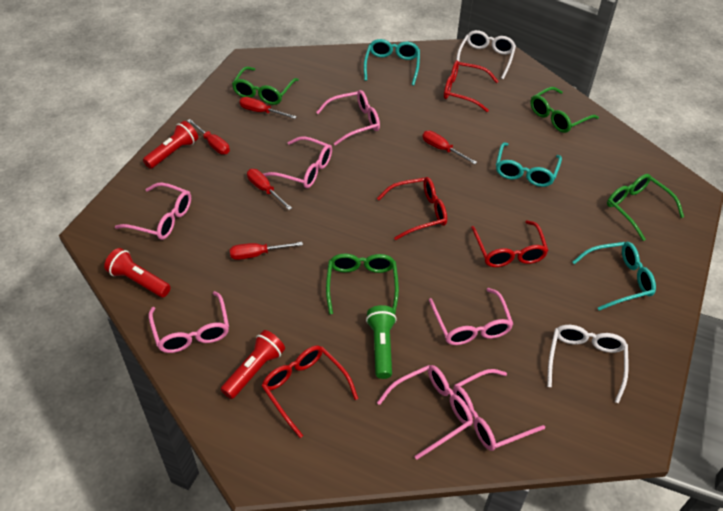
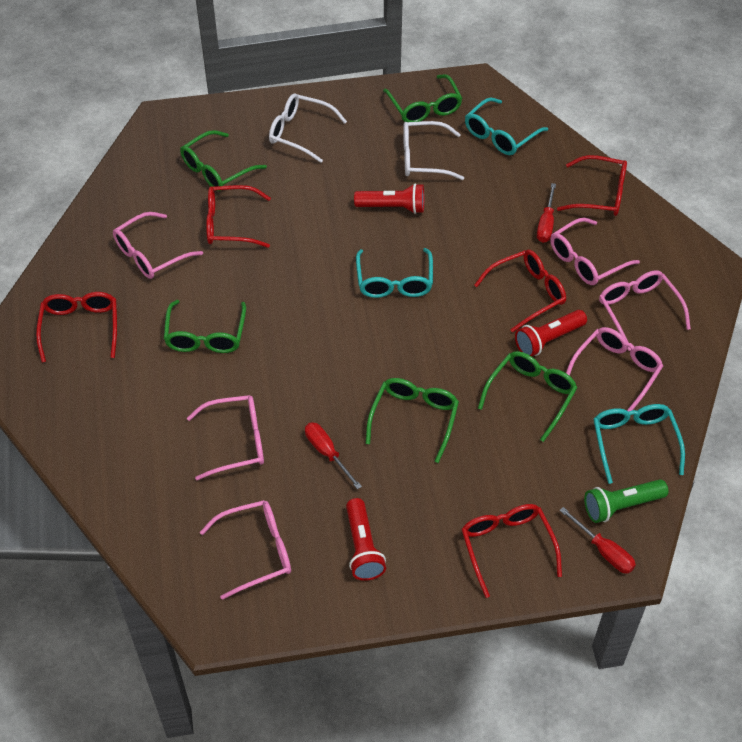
green glasses: 4 -> 5
pink glasses: 7 -> 6
red glasses: 4 -> 5
red screwdriver: 5 -> 3

